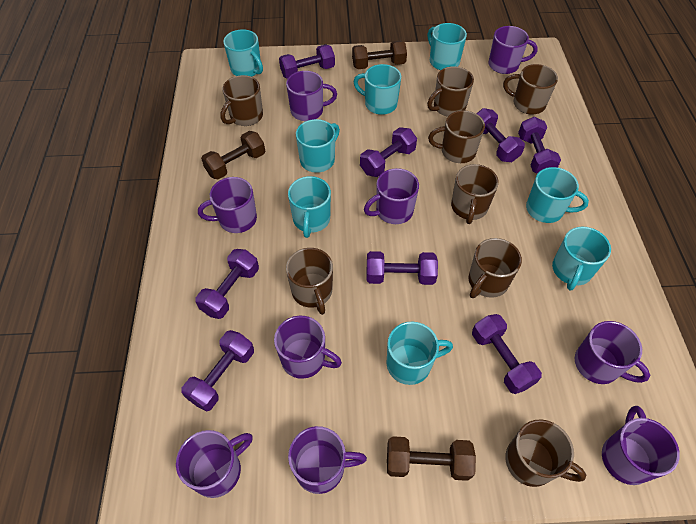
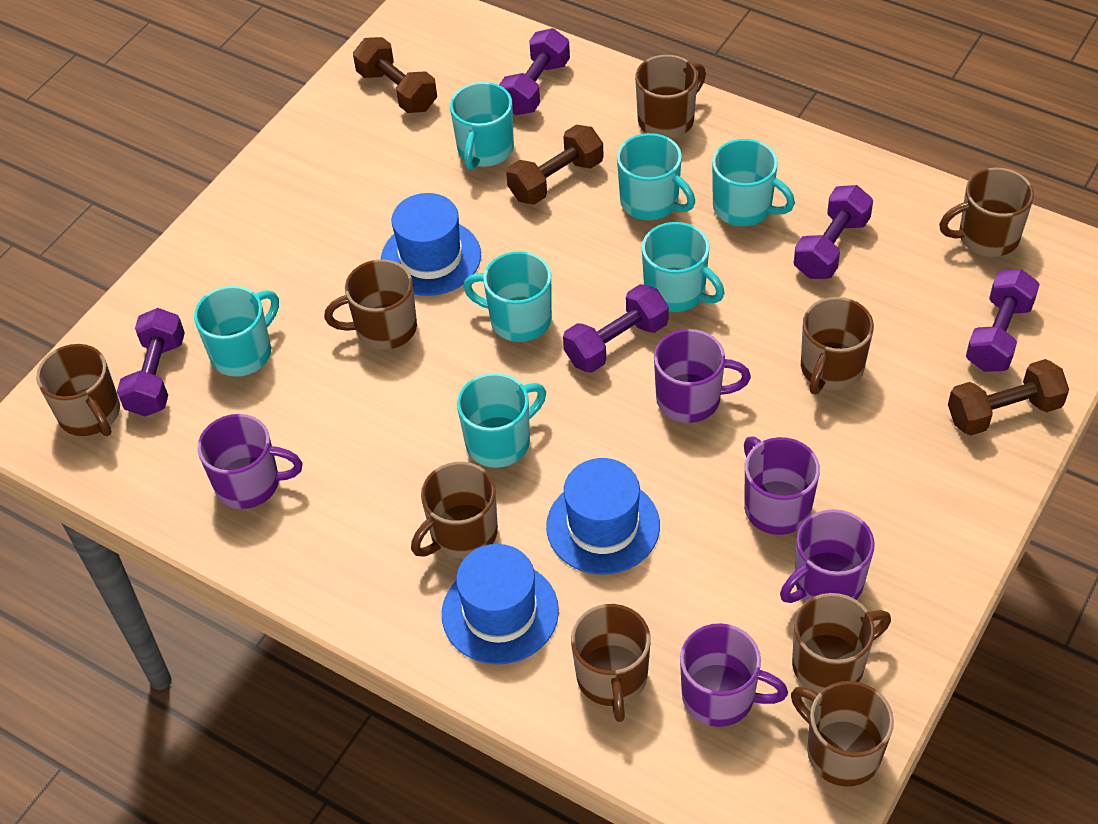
blue hat: 0 -> 3
brown mug: 8 -> 9
purple dumbbell: 8 -> 5
purple mug: 9 -> 5
turquoise mug: 8 -> 7

